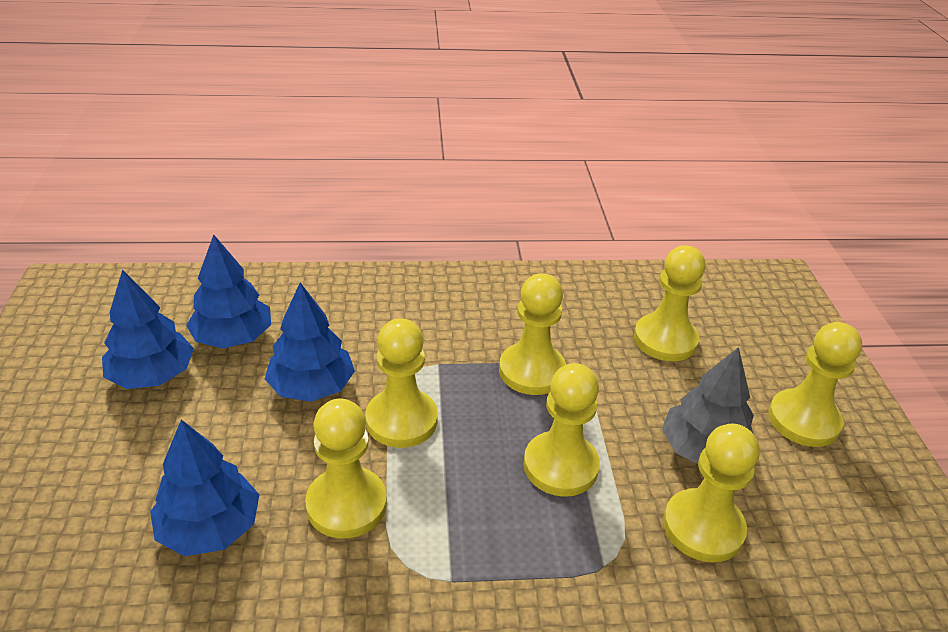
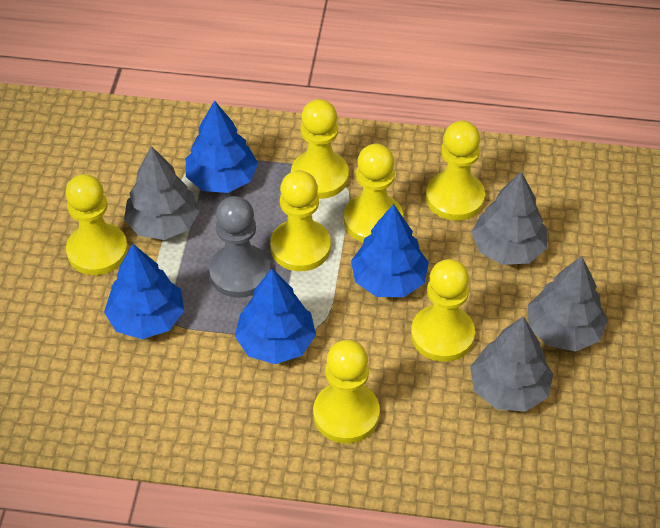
grey pawn: 0 -> 1
grey tree: 1 -> 4

